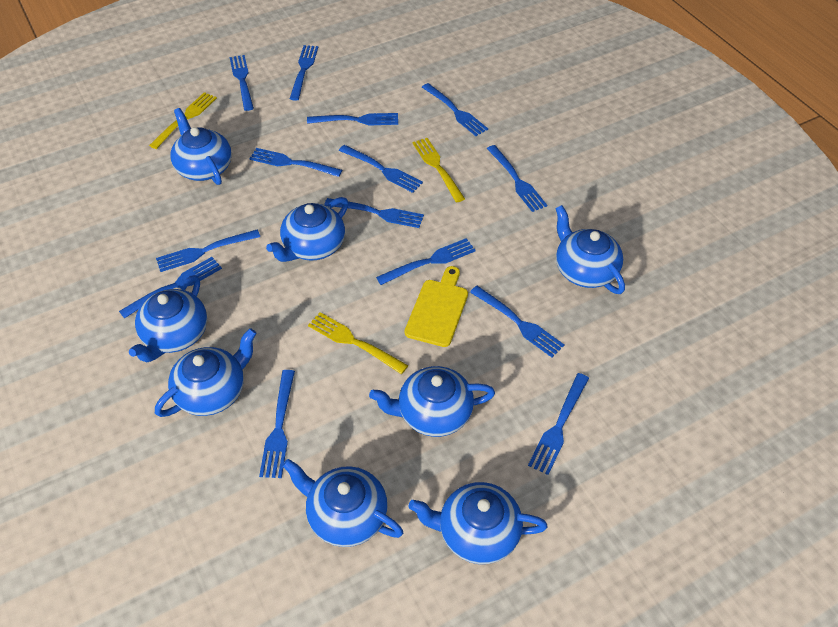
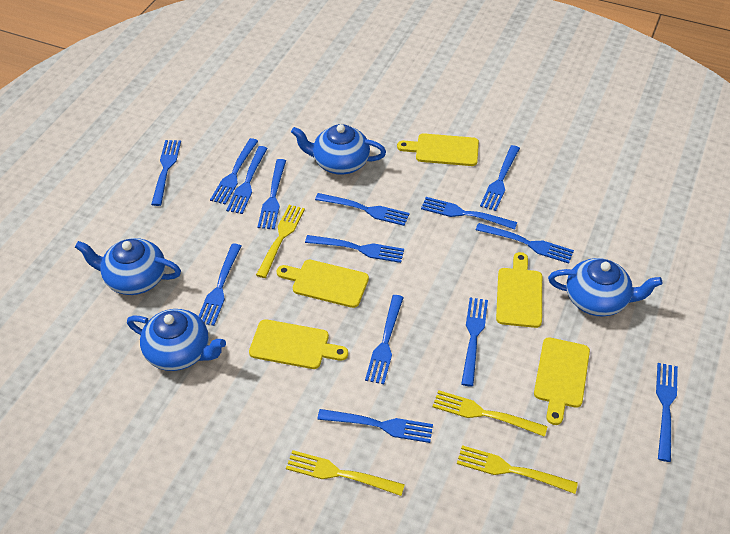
blue teapot: 8 -> 4
yellow cutting board: 1 -> 5
yellow fork: 3 -> 4

